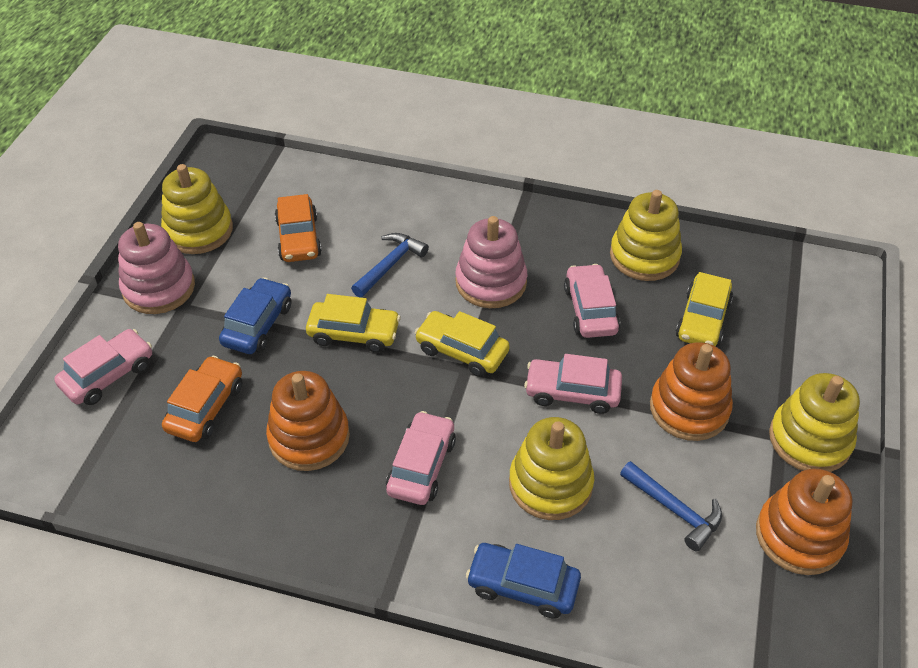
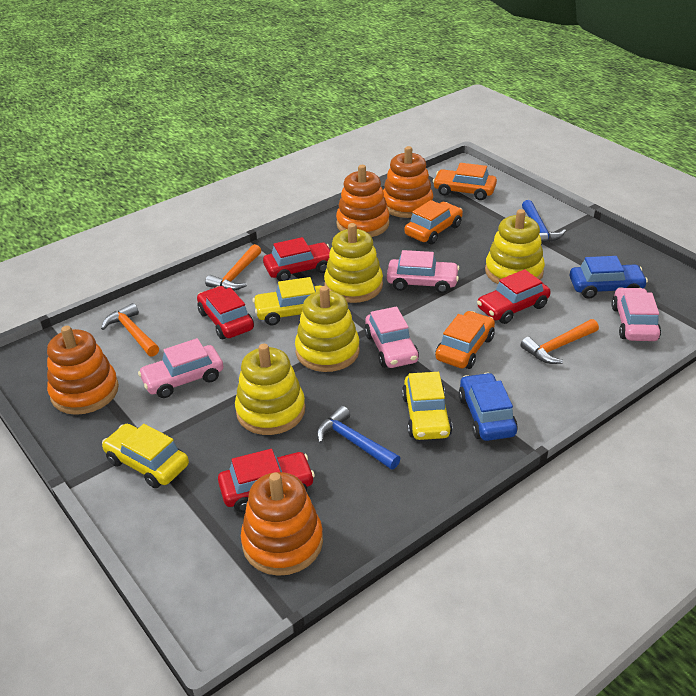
orange car: 2 -> 3
orange hammer: 0 -> 3
orange stacking toy: 3 -> 4
pink stacking toy: 2 -> 0
red car: 0 -> 4

